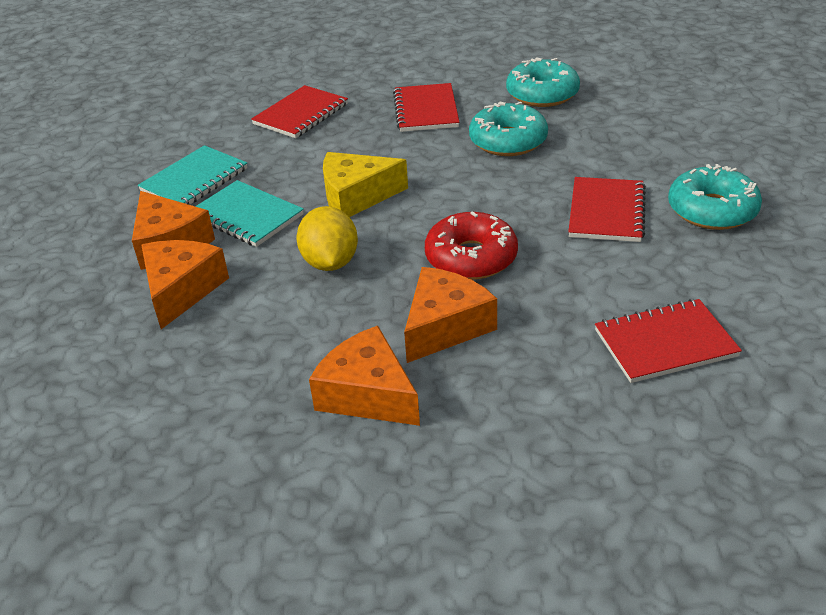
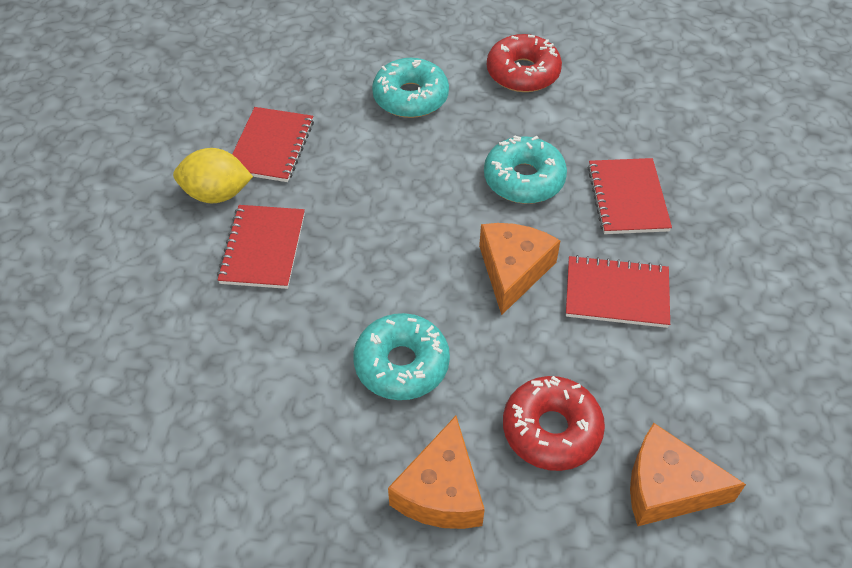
orange cheese: 4 -> 3
red donut: 1 -> 2
turquoise notebook: 2 -> 0
yellow cheese: 1 -> 0

